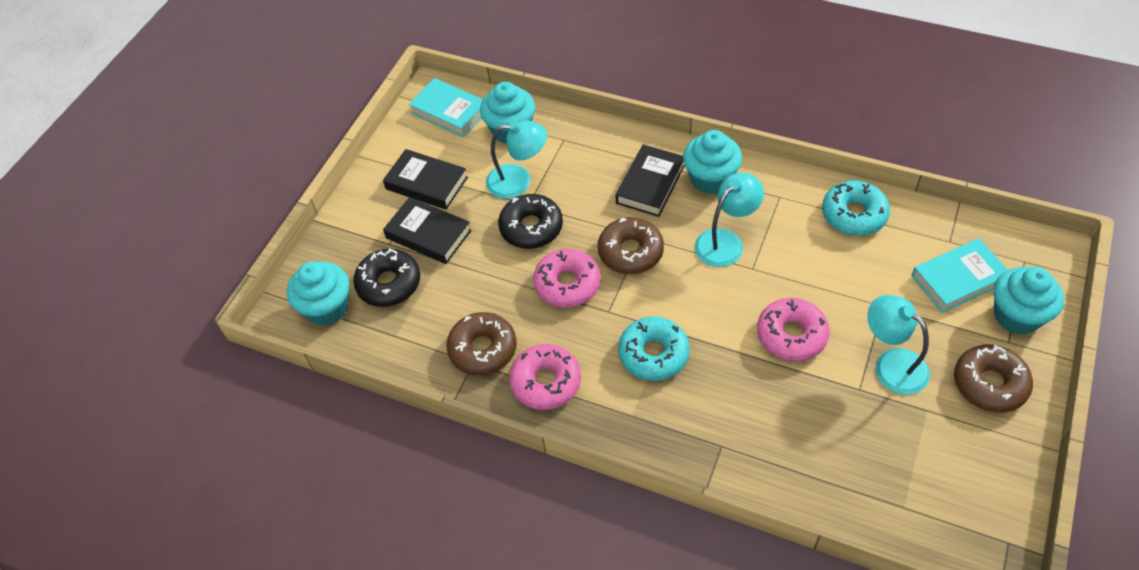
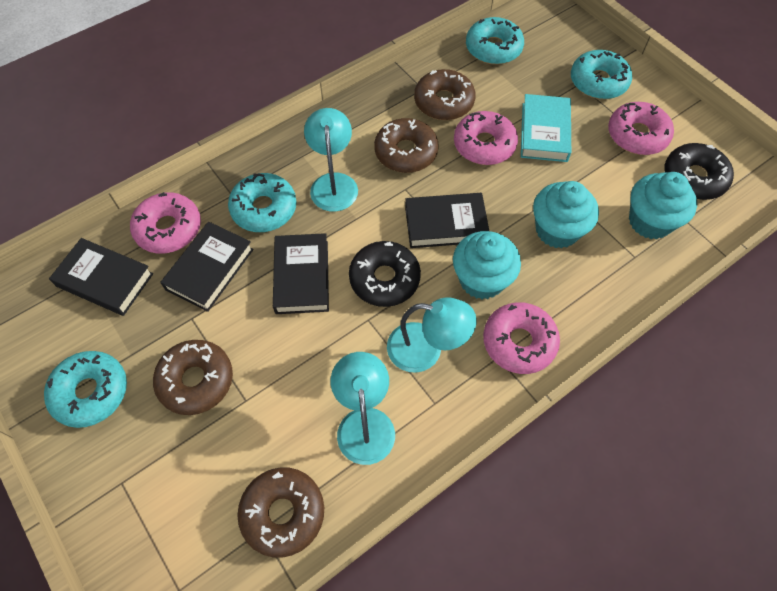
black book: 3 -> 4
brown donut: 3 -> 4
pink donut: 3 -> 4
turquoise book: 2 -> 1
turquoise cupcake: 4 -> 3
turquoise donut: 2 -> 4

